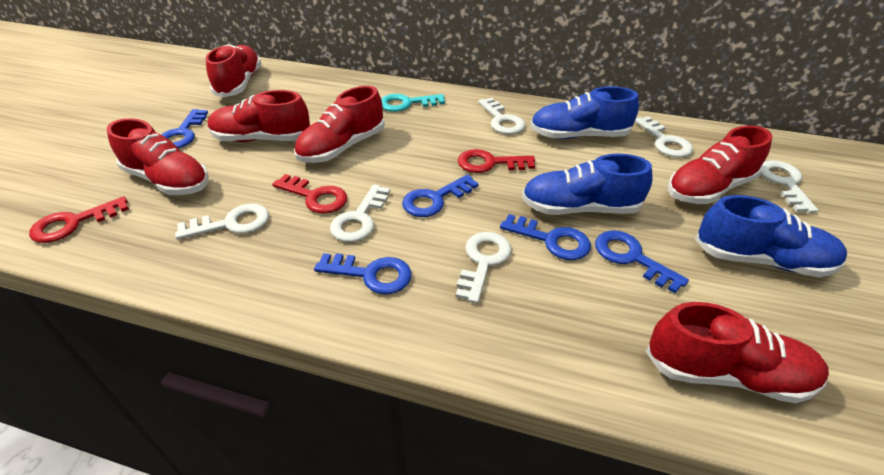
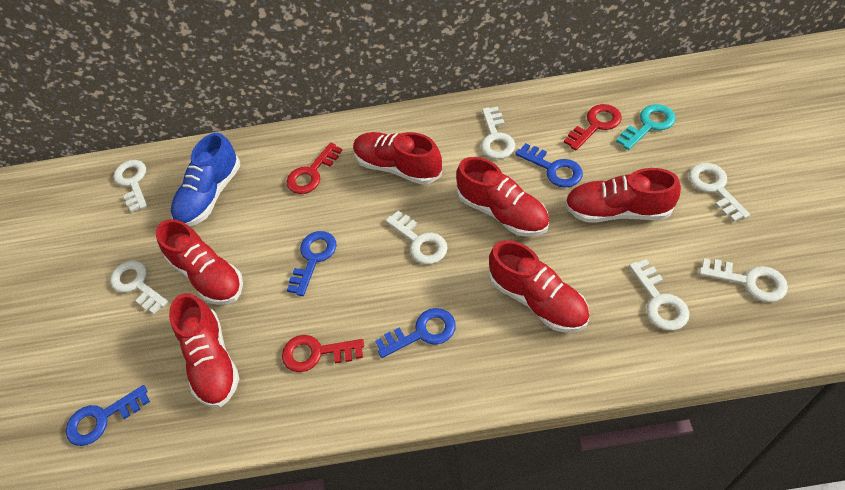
blue key: 5 -> 4
blue shoe: 3 -> 1
white key: 6 -> 7

